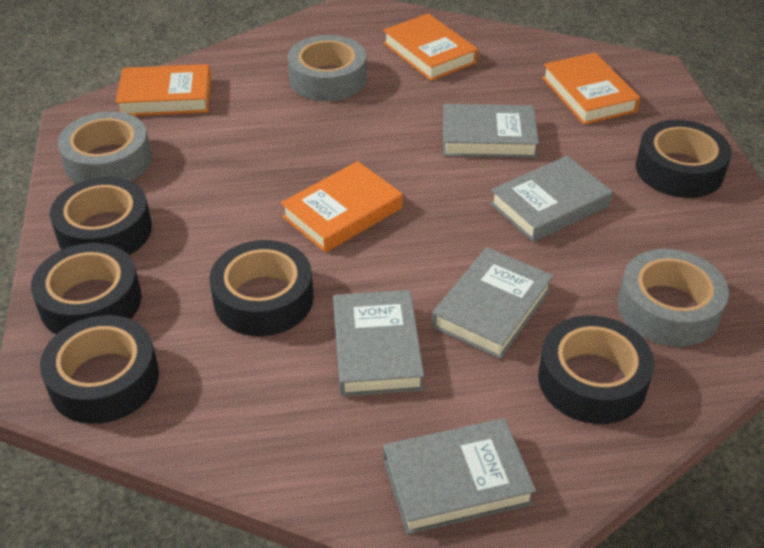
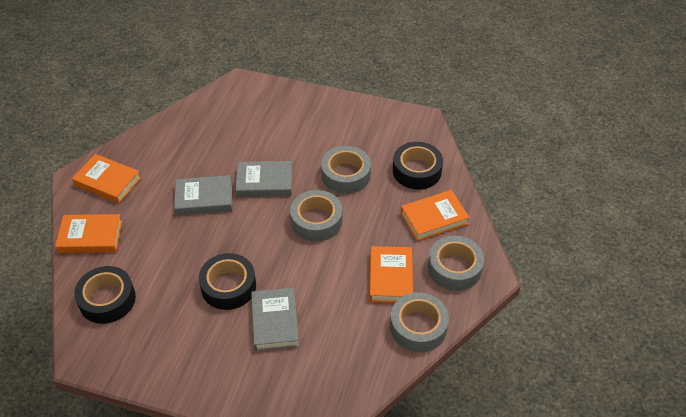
black tape: 6 -> 3
grey book: 5 -> 3
grey tape: 3 -> 4

